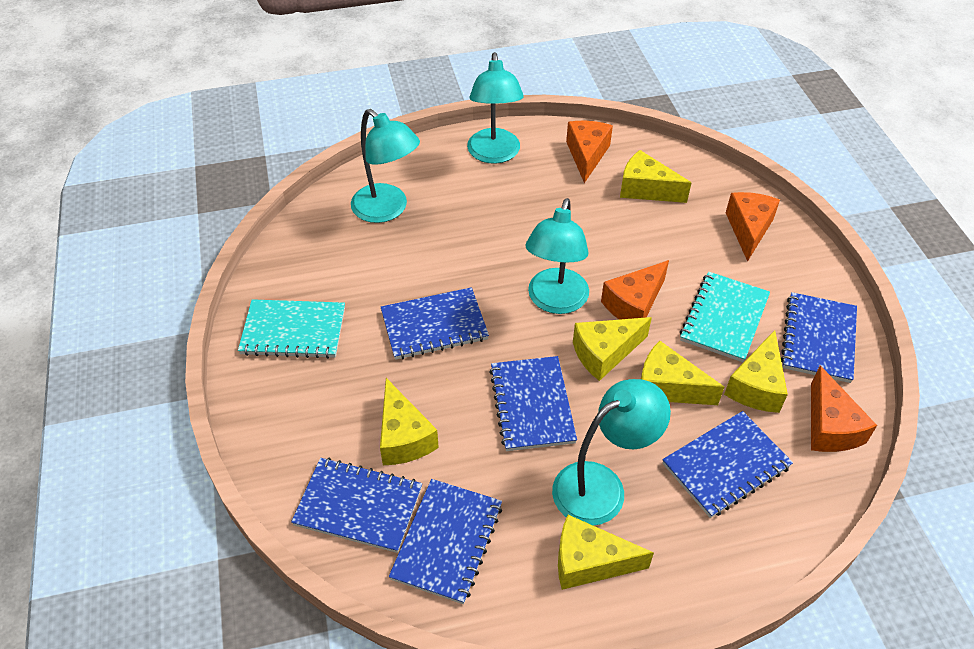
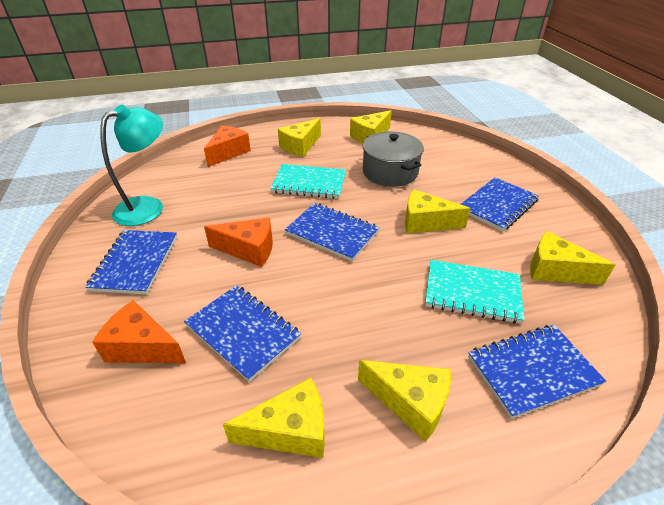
blue notebook: 6 -> 5
grey pot: 0 -> 1
orange cheese: 4 -> 3
turquoise lamp: 4 -> 1

